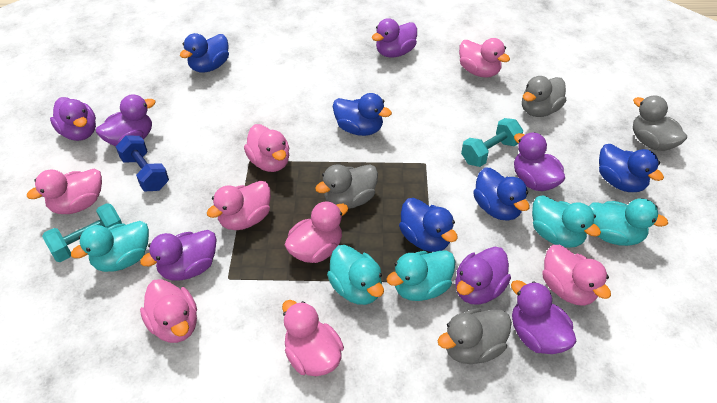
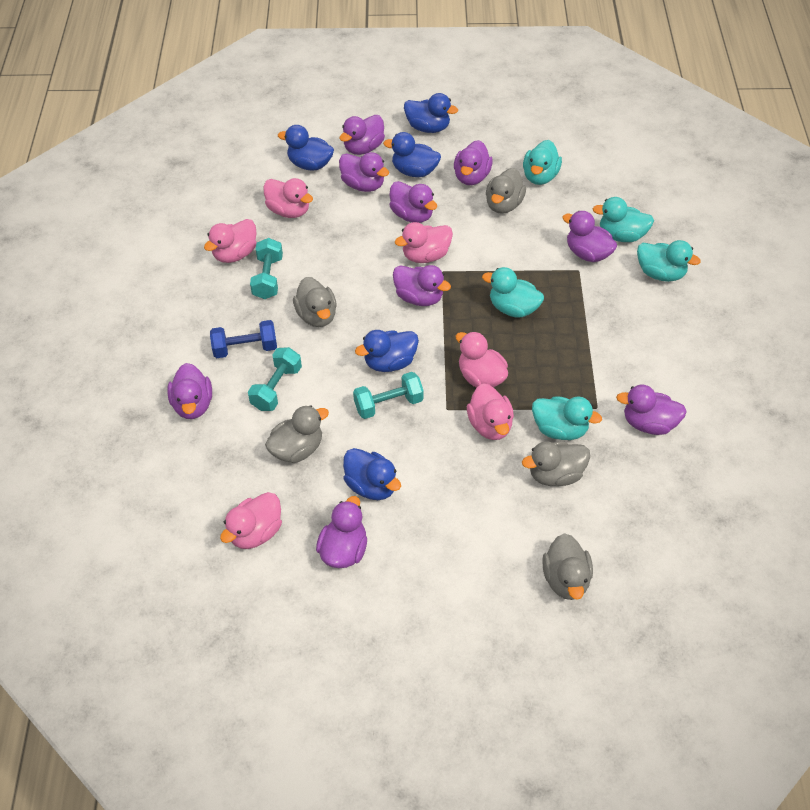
grey duck: 4 -> 5
pink duck: 8 -> 6
purple duck: 7 -> 9
turquoise dumbbell: 2 -> 3

